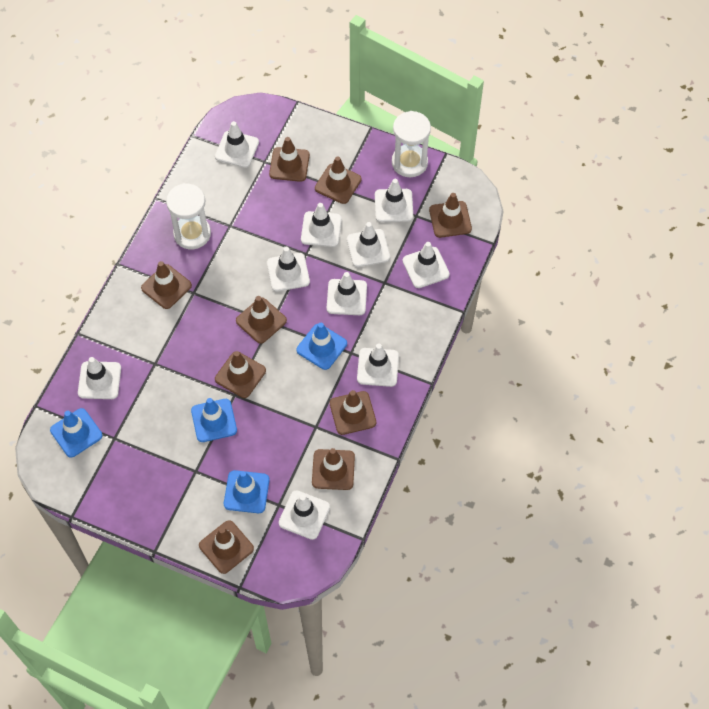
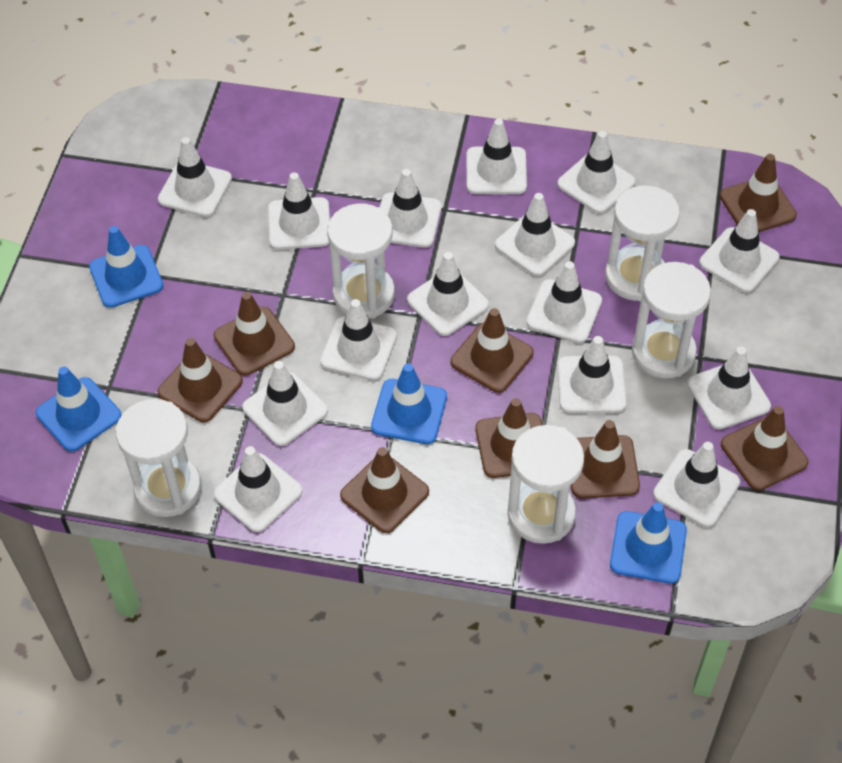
brown traffic cone: 9 -> 8
white hourglass: 2 -> 5
white traffic cone: 10 -> 15

